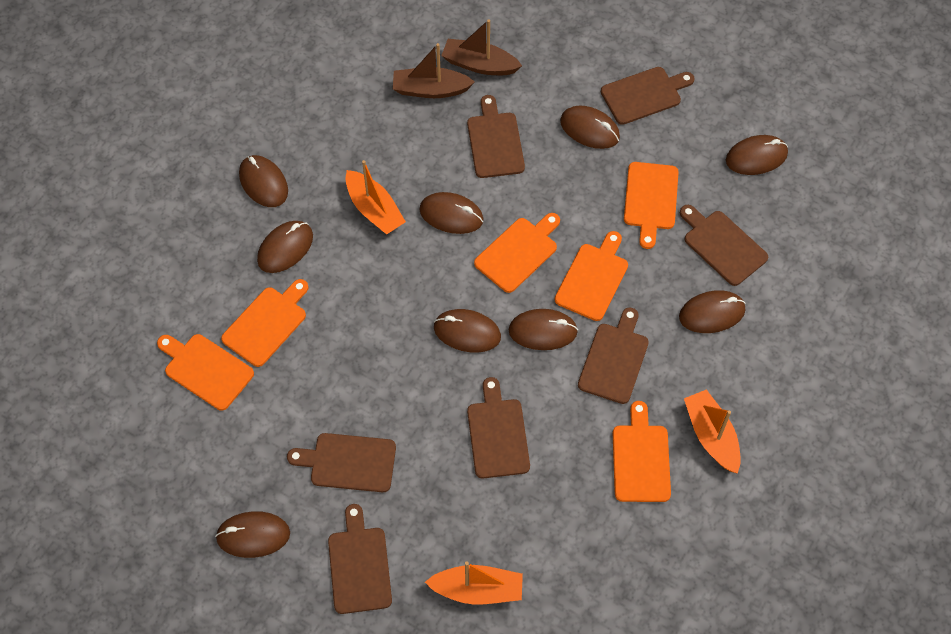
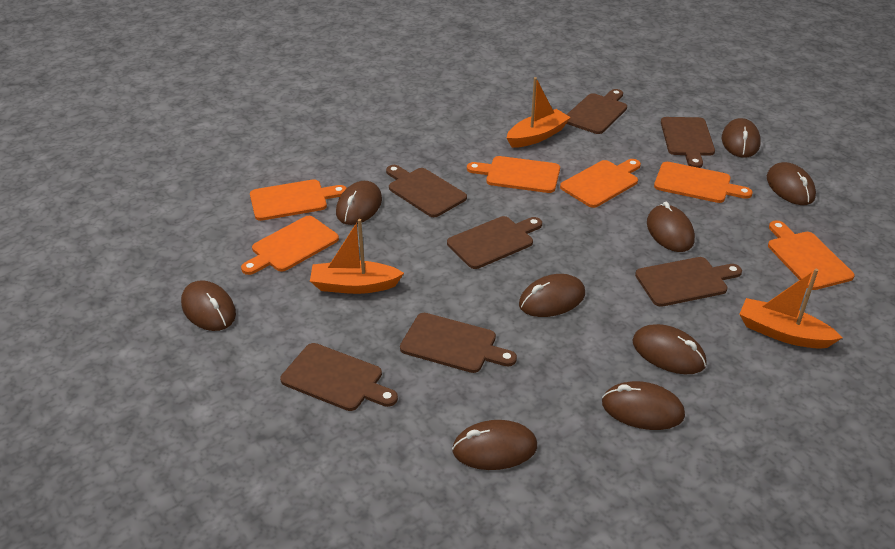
brown boat: 2 -> 0

